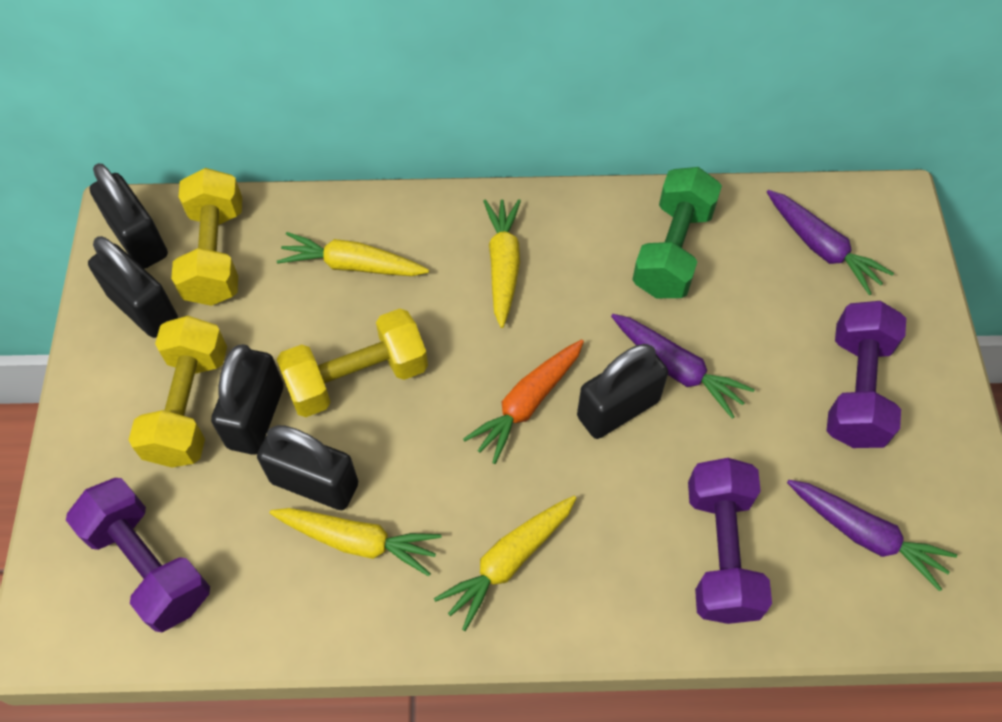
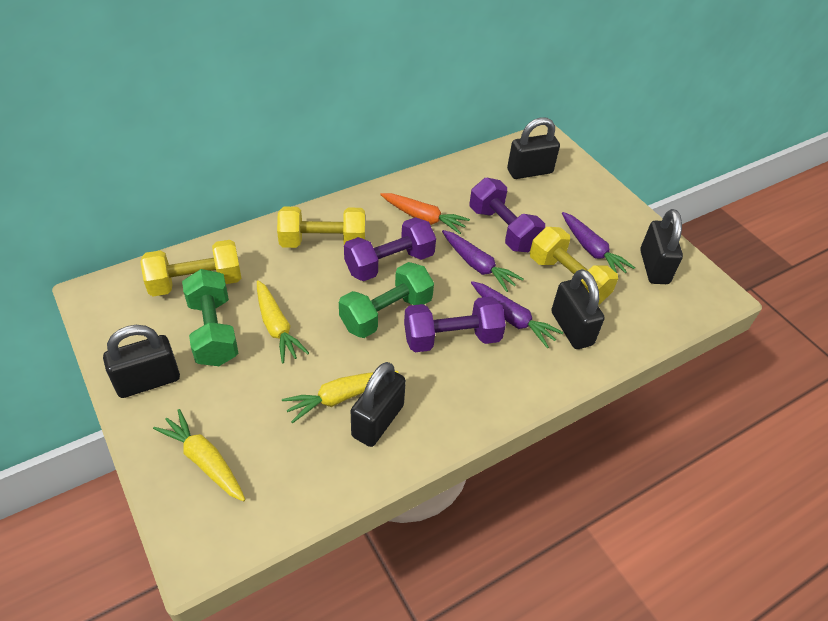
green dumbbell: 1 -> 2
yellow carrot: 4 -> 3

